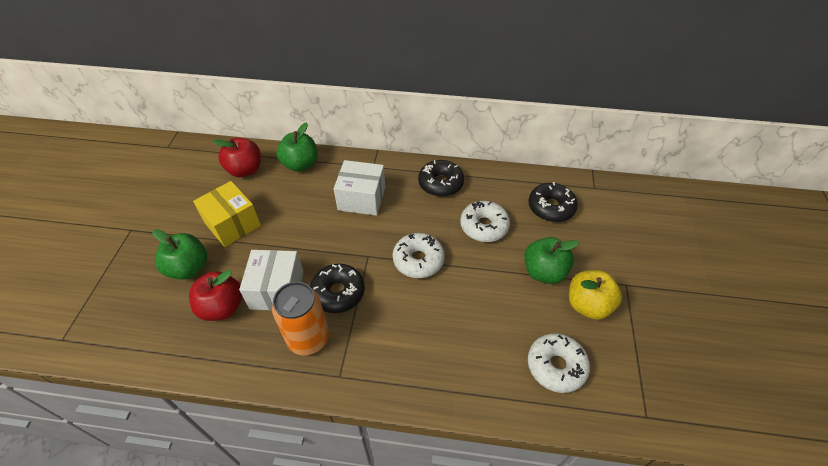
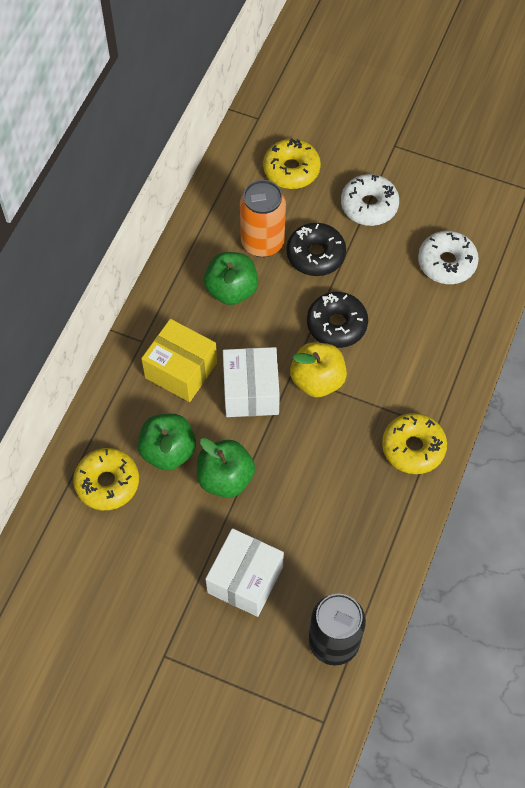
black can: 0 -> 1
black donut: 3 -> 2
red apple: 2 -> 0
white donut: 3 -> 2
yellow donut: 0 -> 3

